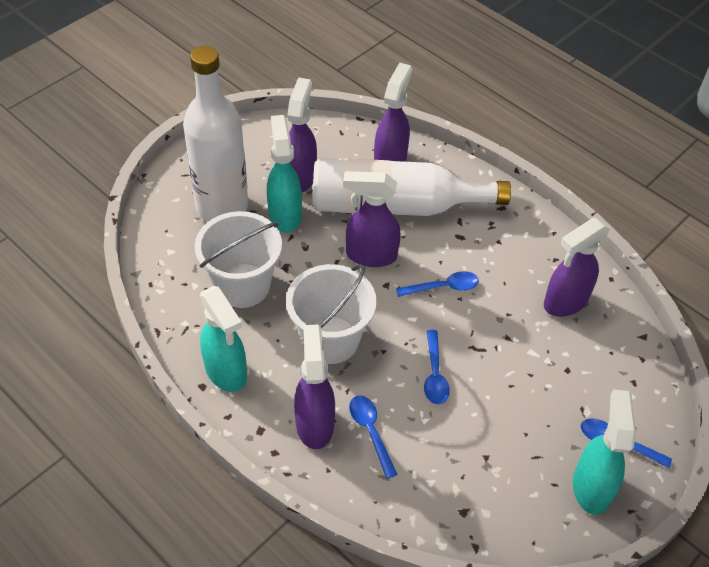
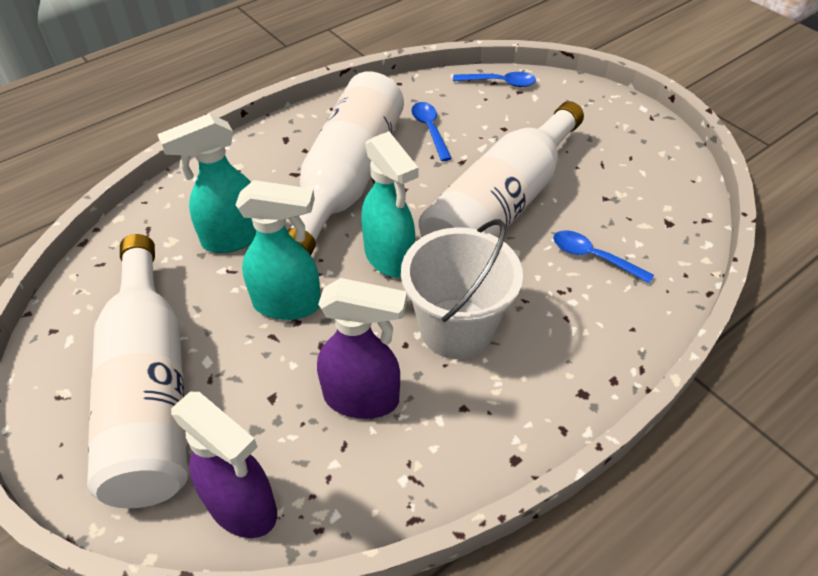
blue spoon: 4 -> 3
purple spray bottle: 5 -> 2
white bottle: 2 -> 3
white bucket: 2 -> 1

